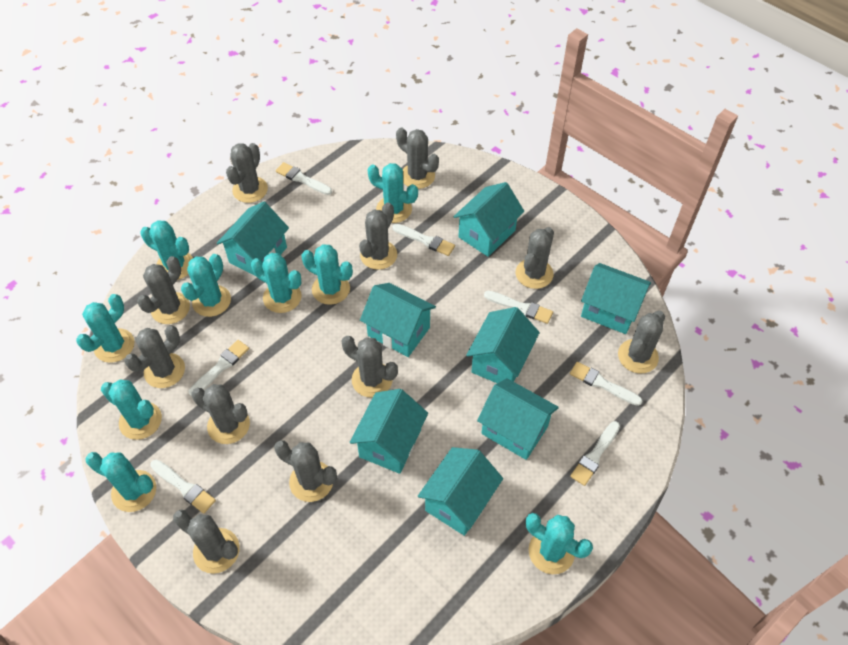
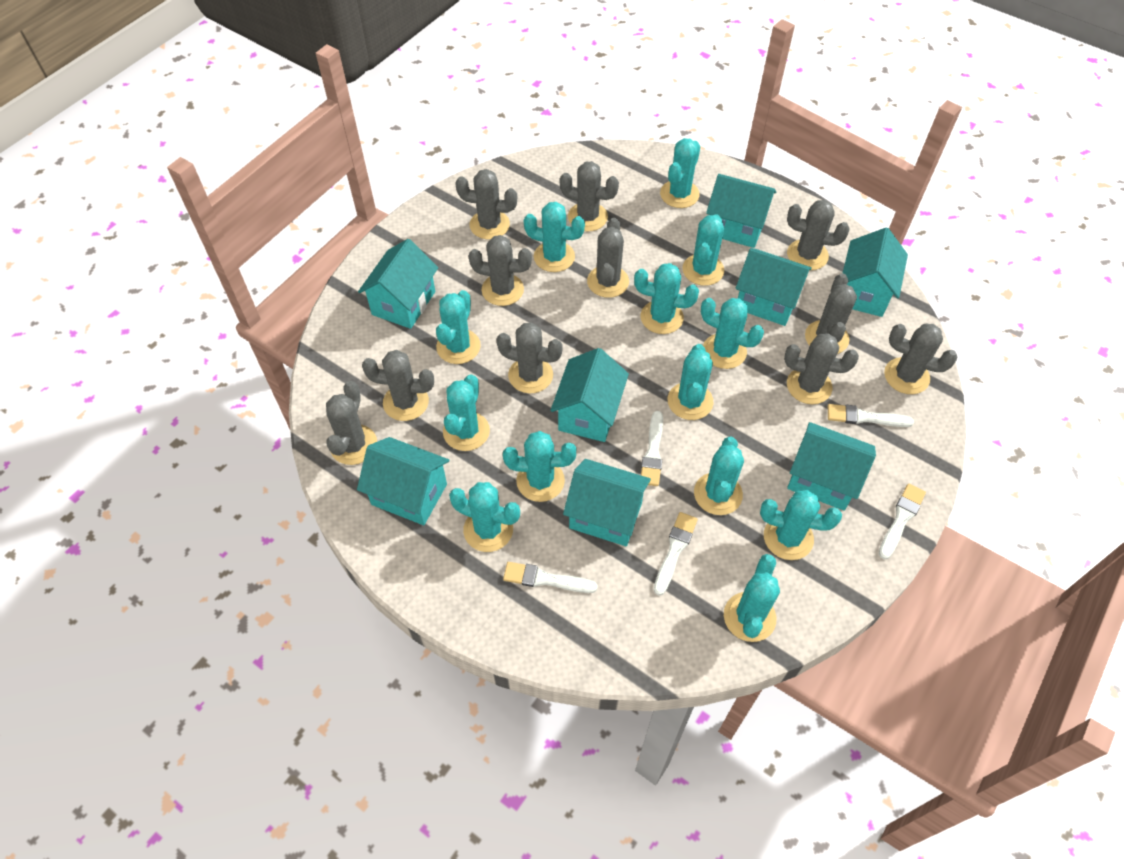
turquoise cactus: 9 -> 13
white brush: 7 -> 5

